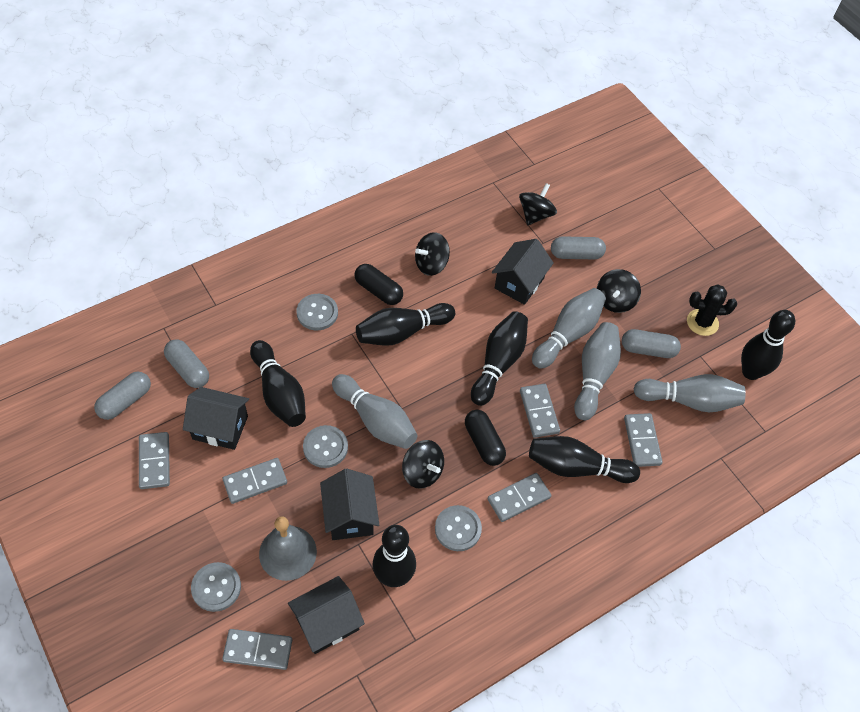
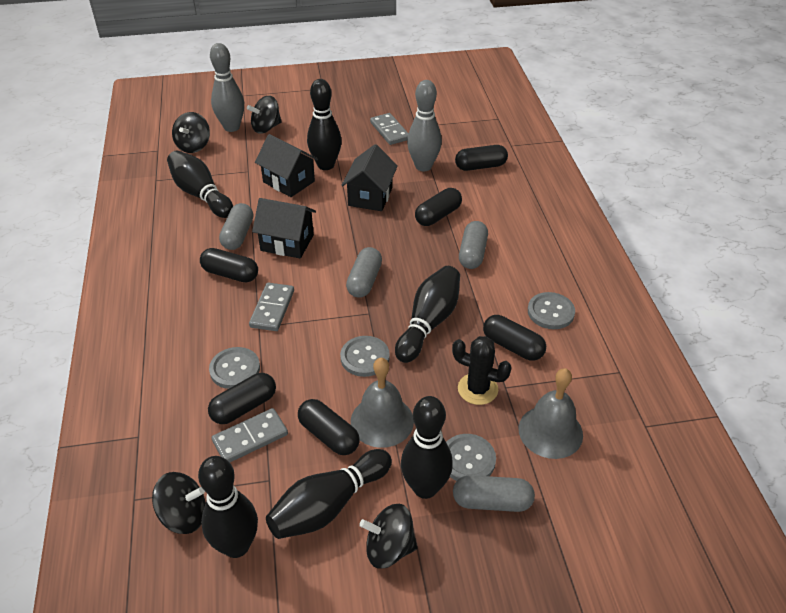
black capsule: 2 -> 6
black house: 4 -> 3
grey bell: 1 -> 2
grey bowling pin: 4 -> 2
grey domino: 6 -> 3

